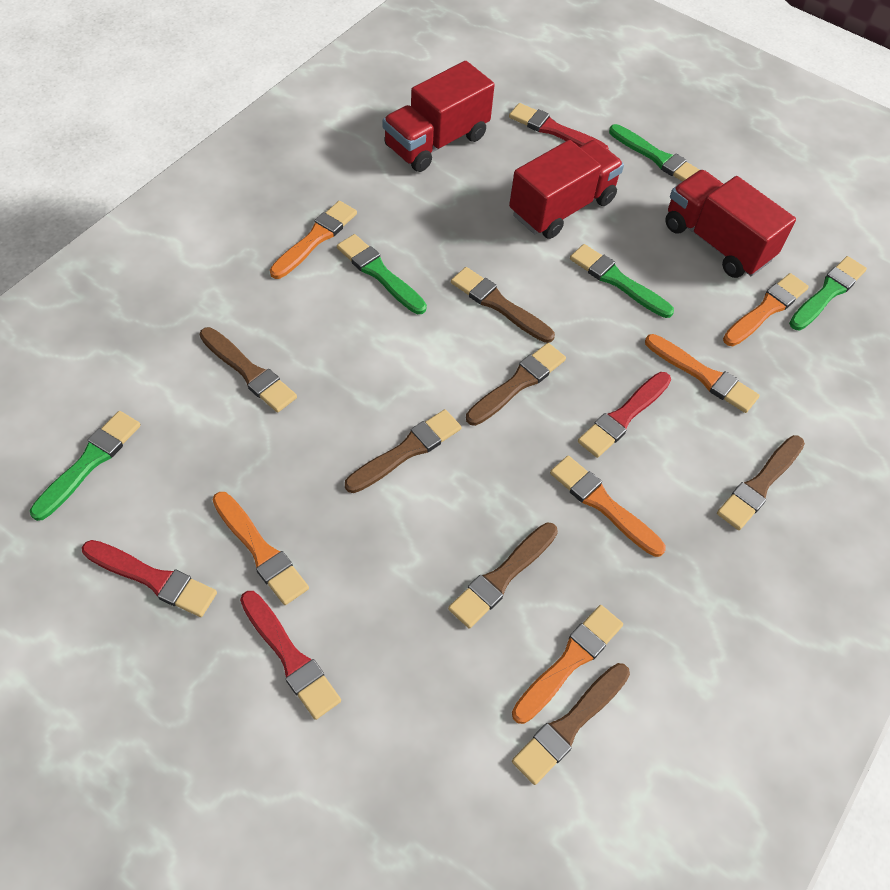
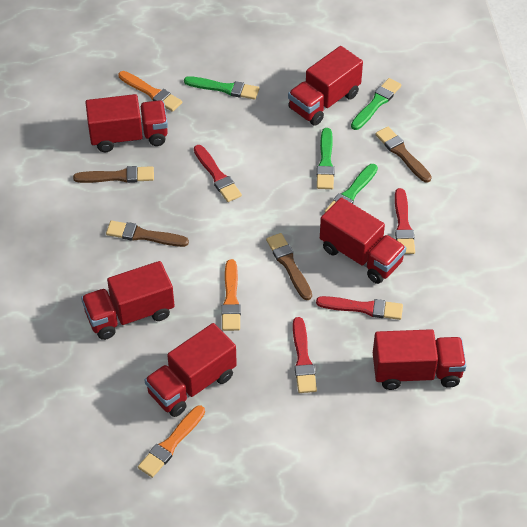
brown brush: 7 -> 4
green brush: 5 -> 4
orange brush: 6 -> 3
red truck: 3 -> 6

